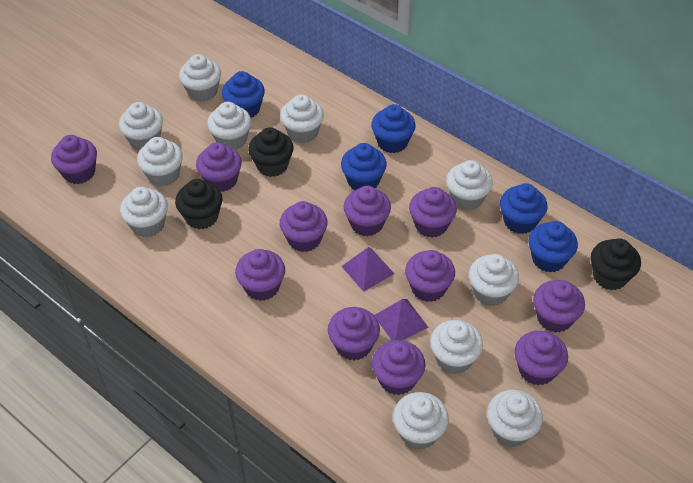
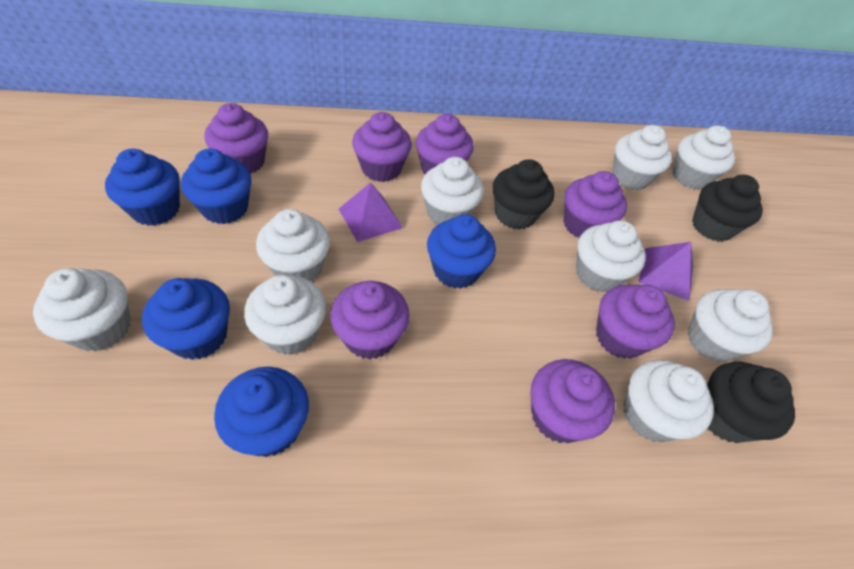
purple cupcake: 11 -> 7
white cupcake: 11 -> 9

